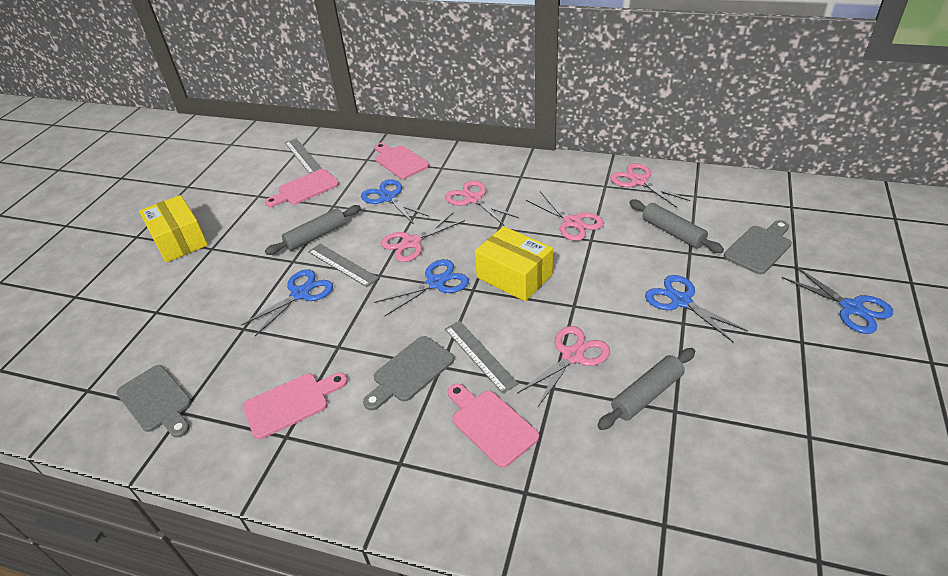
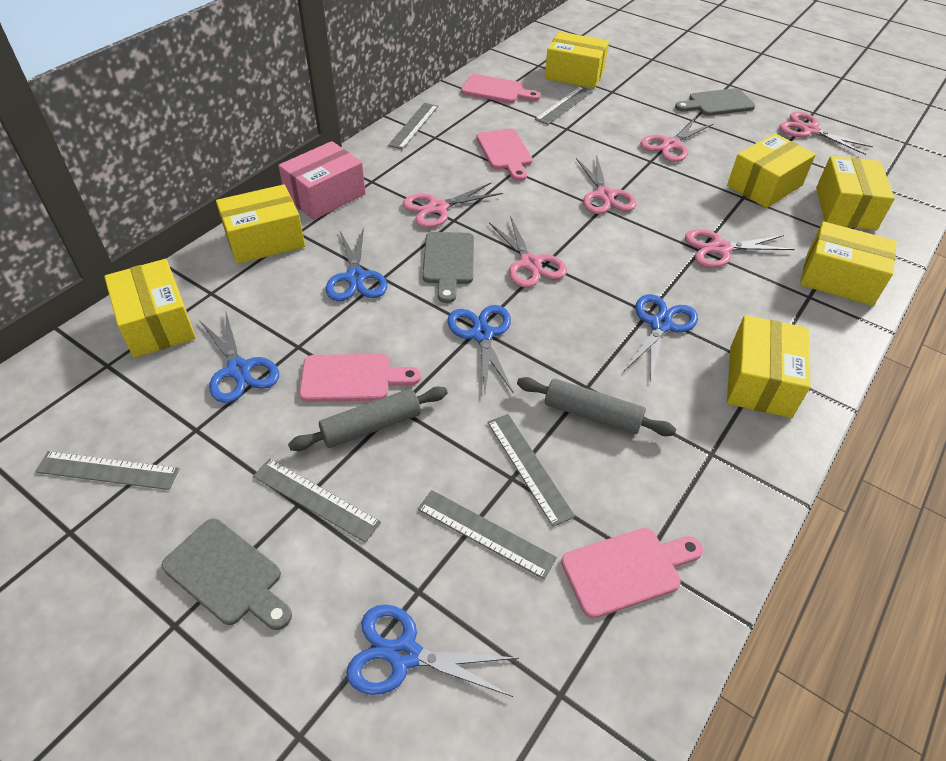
grey rolling pin: 3 -> 2
grey ruler: 3 -> 6
pink box: 0 -> 1
pink scissors: 5 -> 6
yellow box: 2 -> 7

